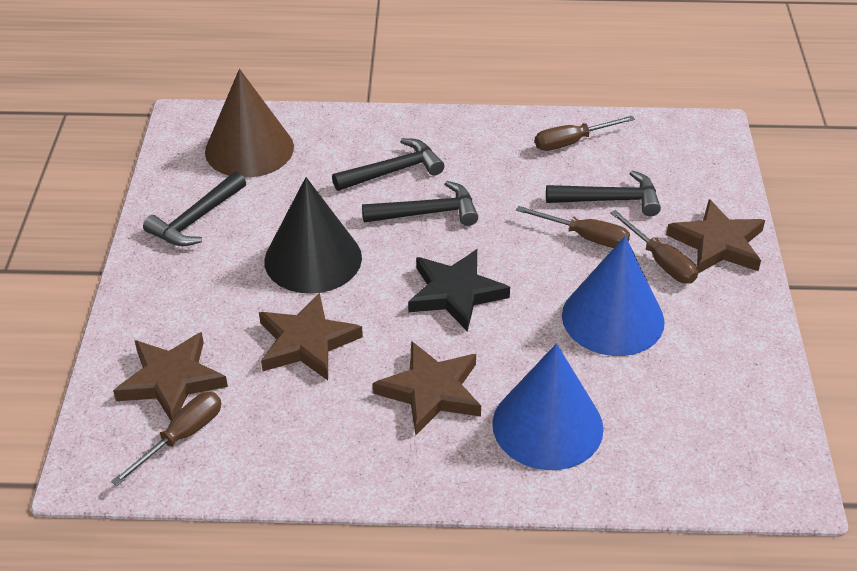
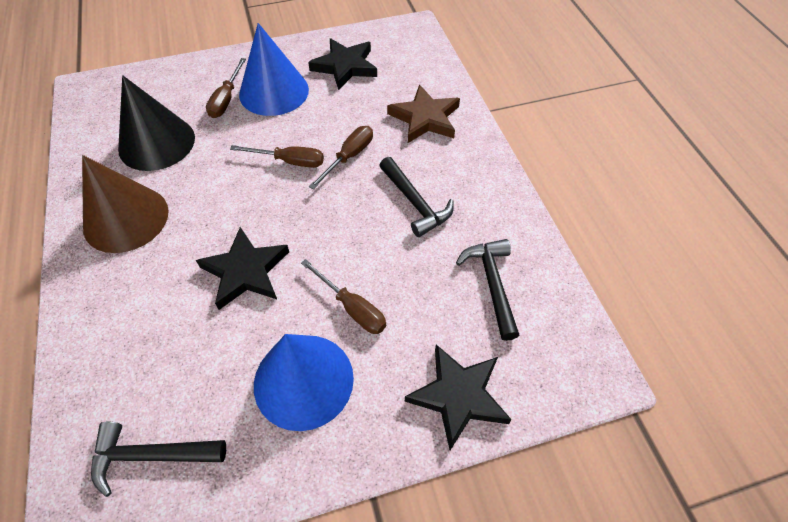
black hammer: 4 -> 3
black star: 1 -> 3
brown star: 4 -> 1

